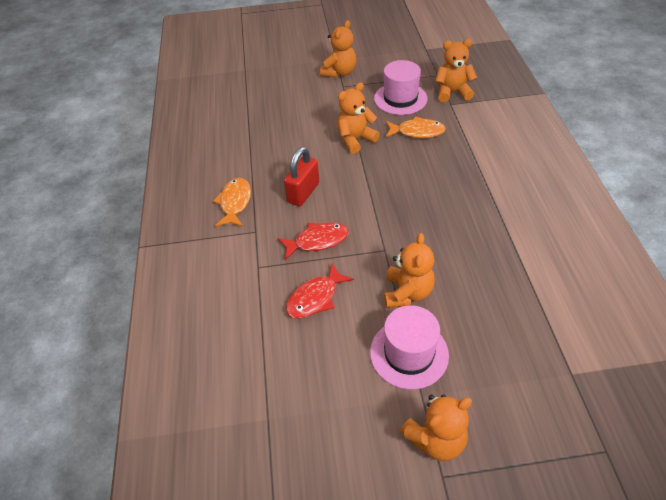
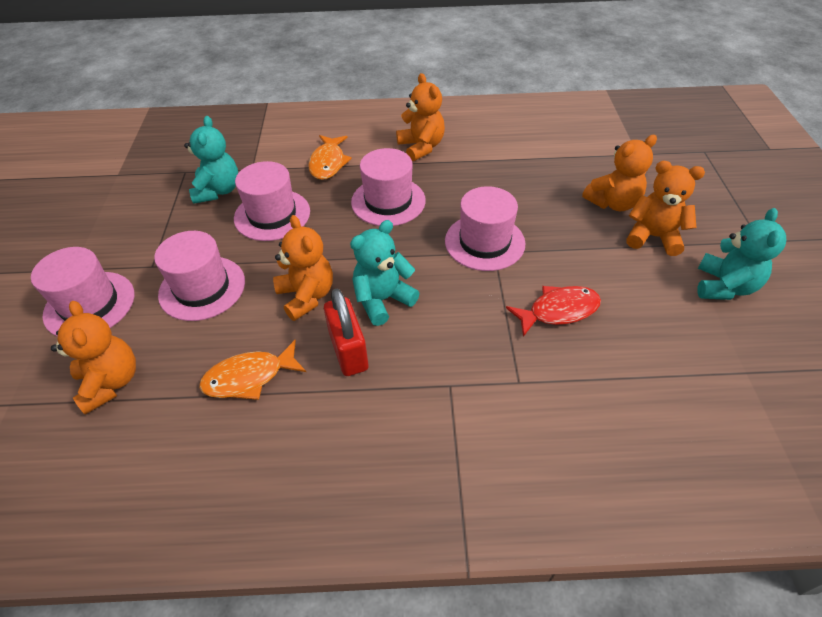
pink hat: 2 -> 5
red fish: 2 -> 1
turquoise teddy bear: 0 -> 3

